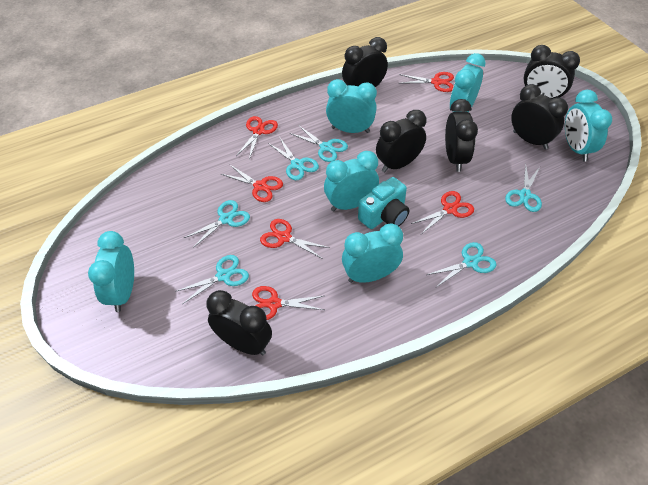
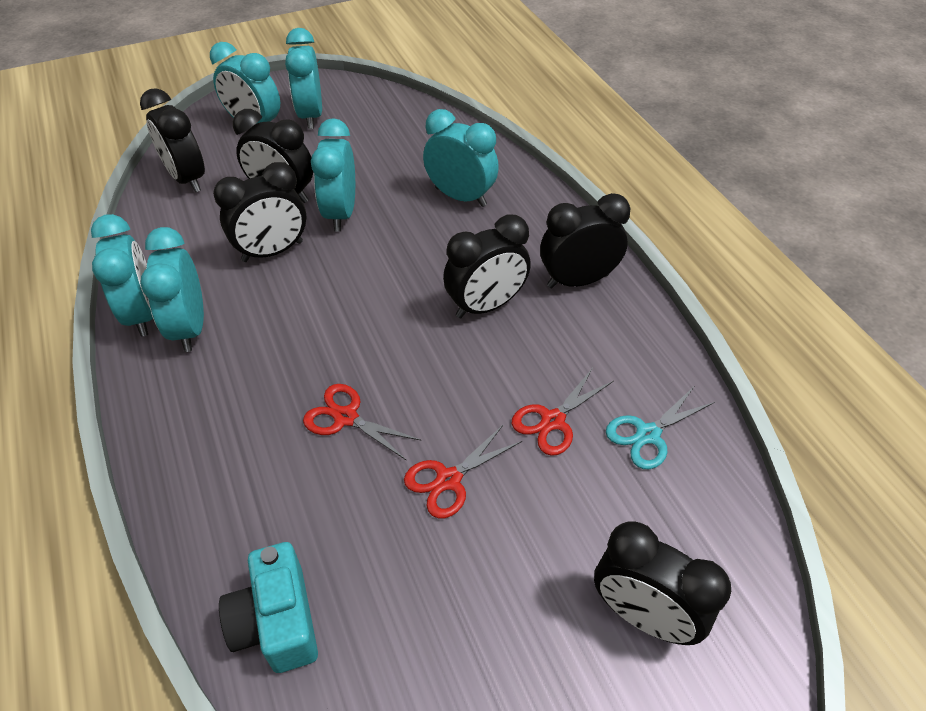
red scissors: 6 -> 3
turquoise scissors: 6 -> 1

